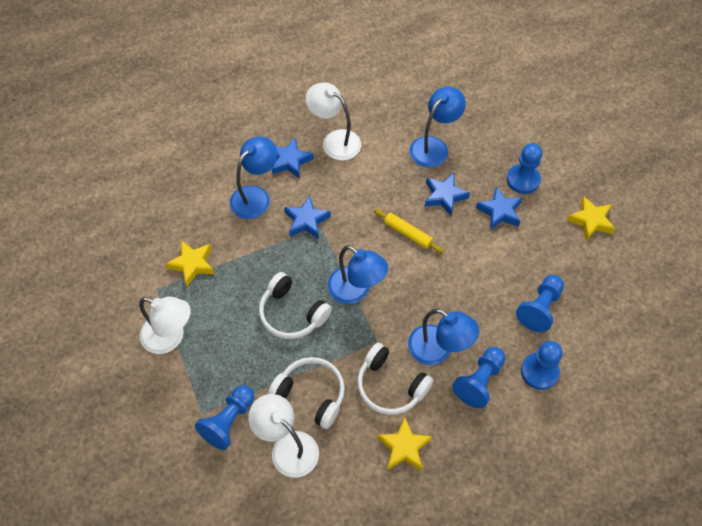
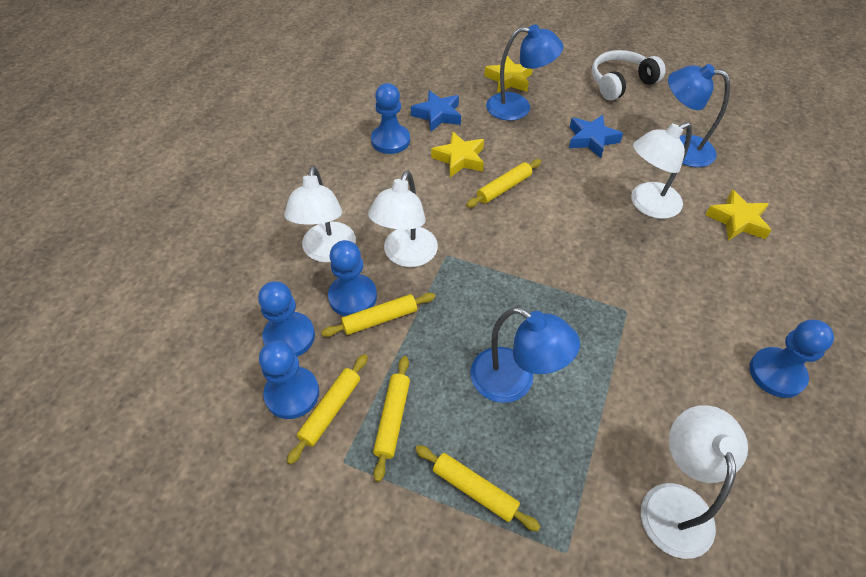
blue lamp: 4 -> 3
blue star: 4 -> 2
white headphones: 3 -> 1
white lamp: 3 -> 4
yellow rolling pin: 1 -> 5

